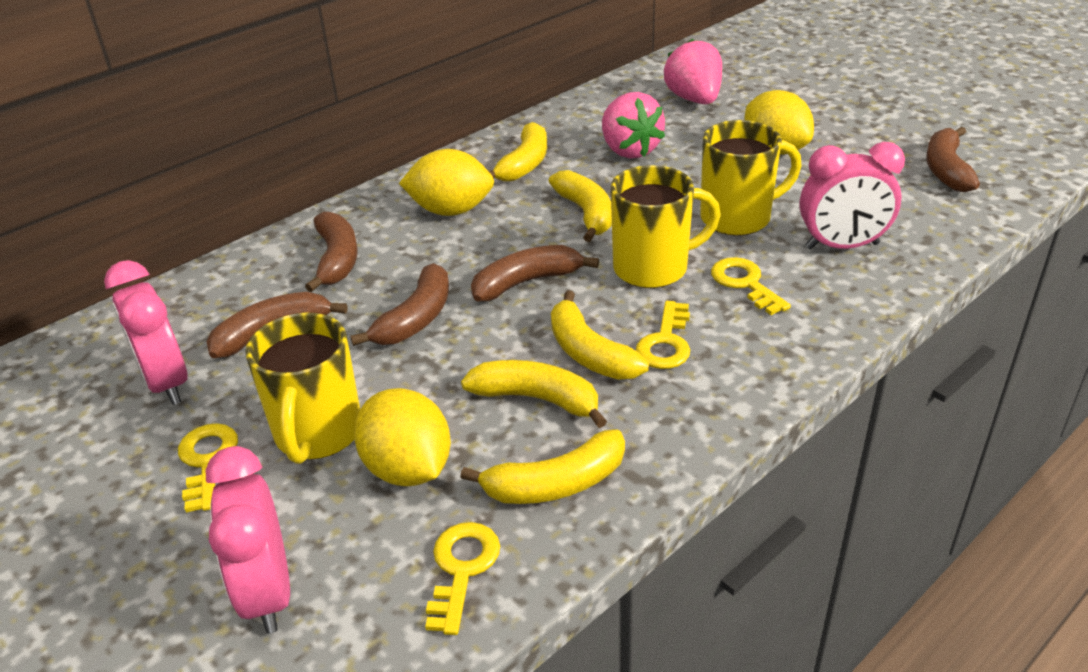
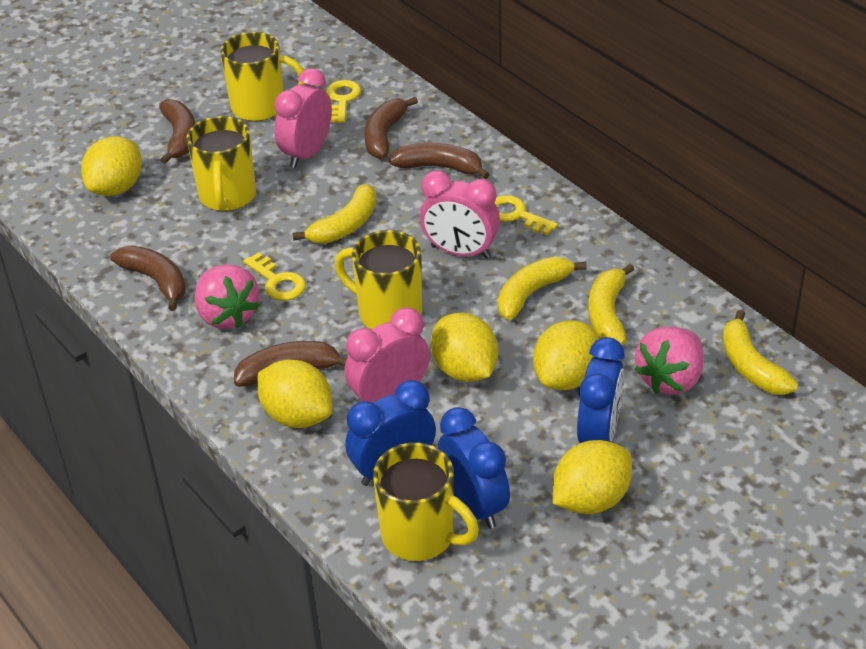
blue clock: 0 -> 3
yellow banana: 5 -> 4
yellow key: 4 -> 3
yellow lemon: 3 -> 5
yellow mug: 3 -> 4

